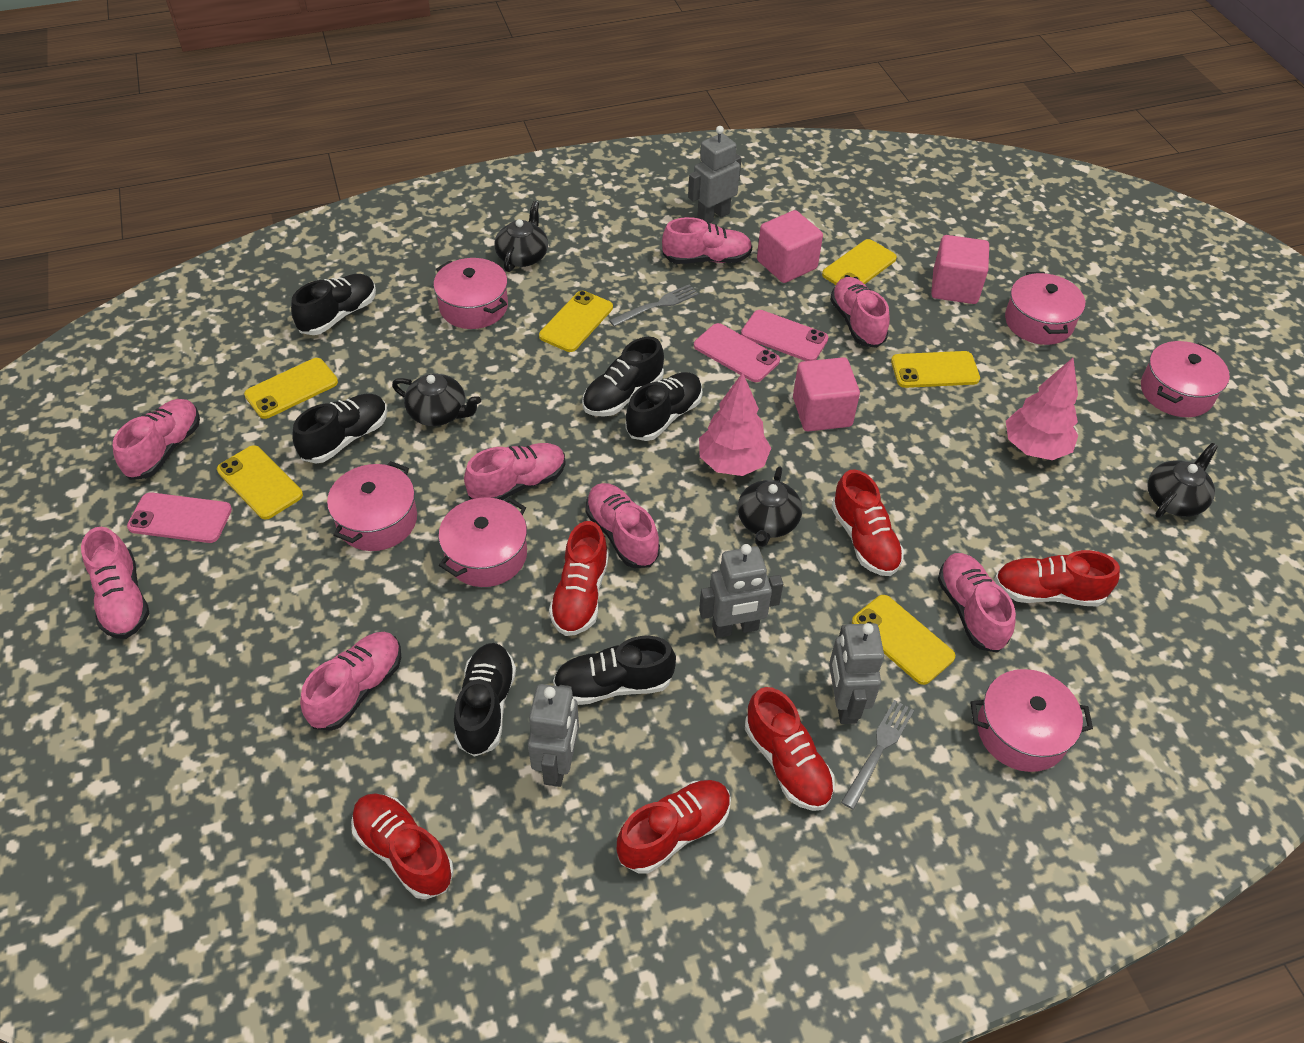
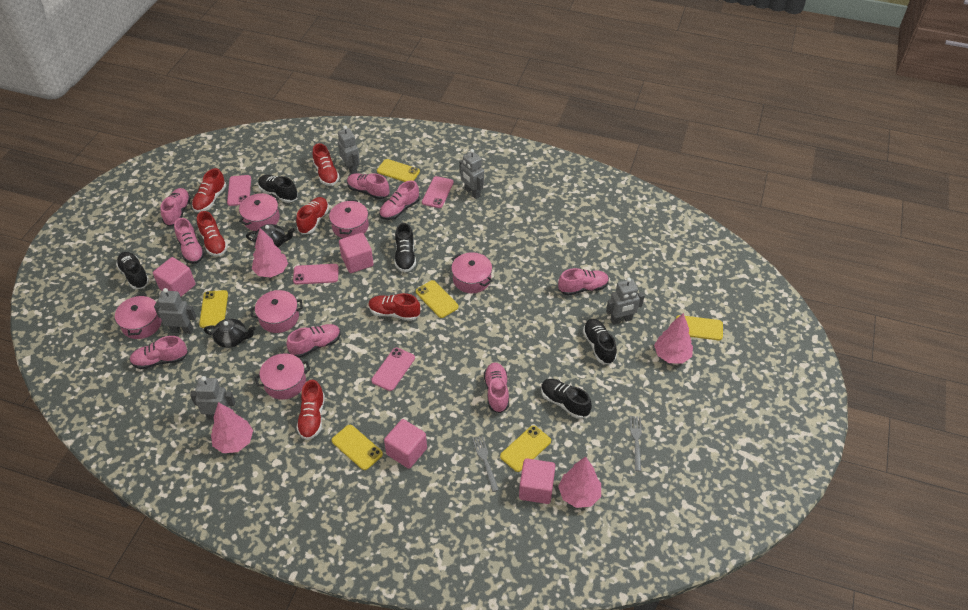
black shoe: 6 -> 5
black teapot: 4 -> 2
grey robot: 4 -> 5
pink cube: 3 -> 4
pink phone: 3 -> 4
pink tree: 2 -> 4

